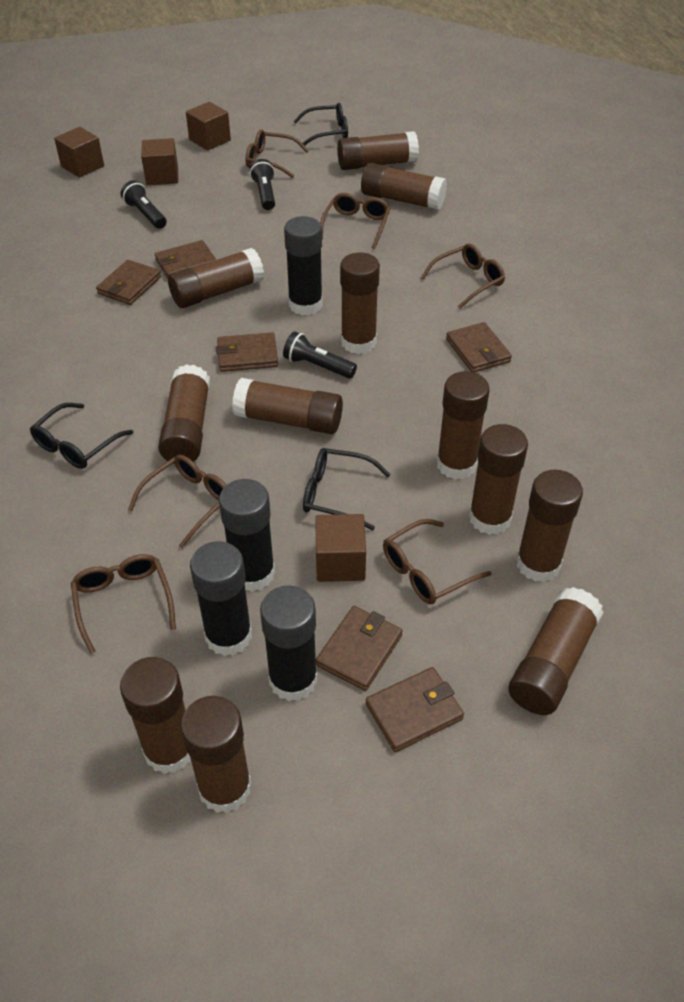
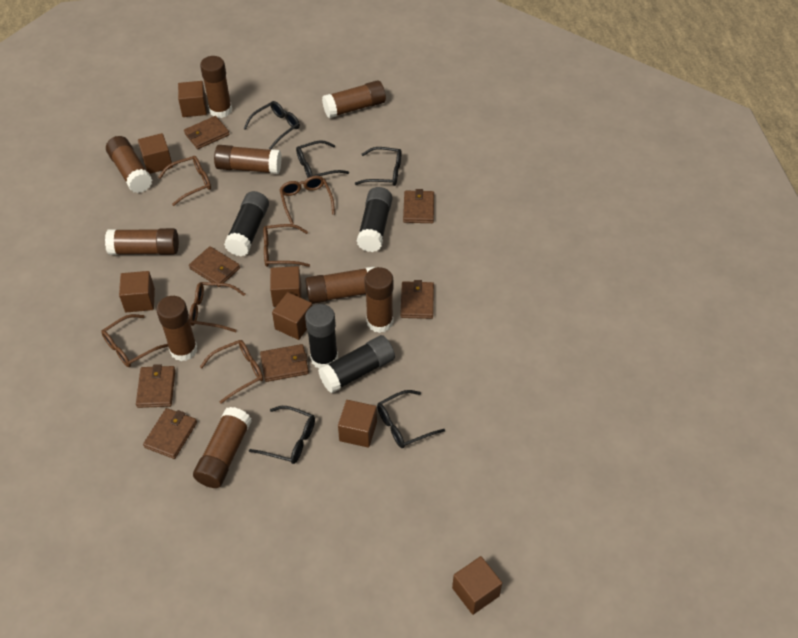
black flashlight: 3 -> 0
black glasses: 3 -> 5
brown cube: 4 -> 7
brown glue stick: 12 -> 9
brown wallet: 6 -> 7

